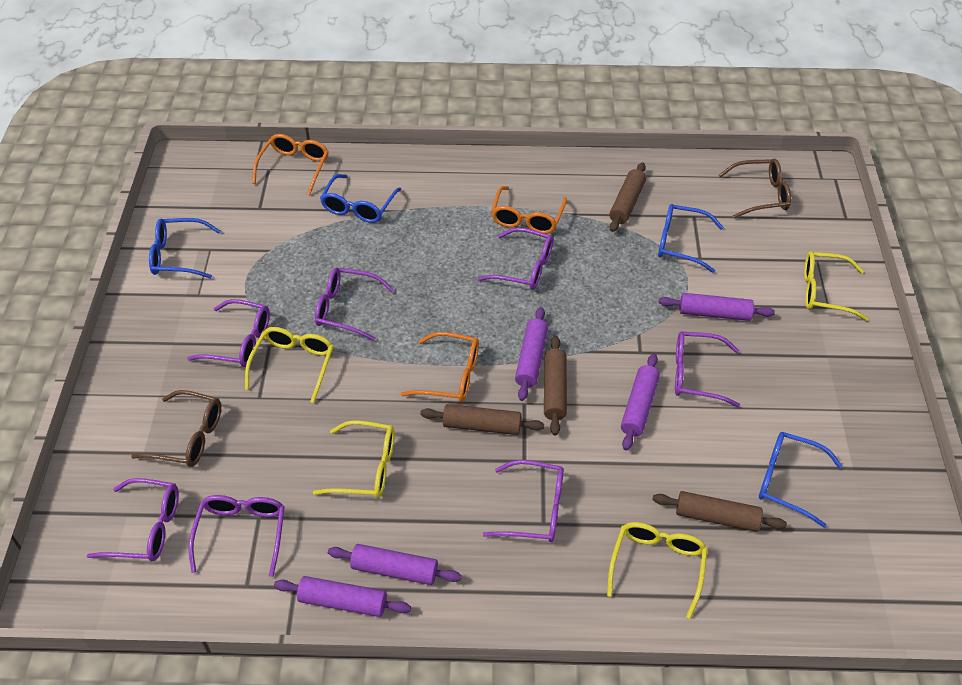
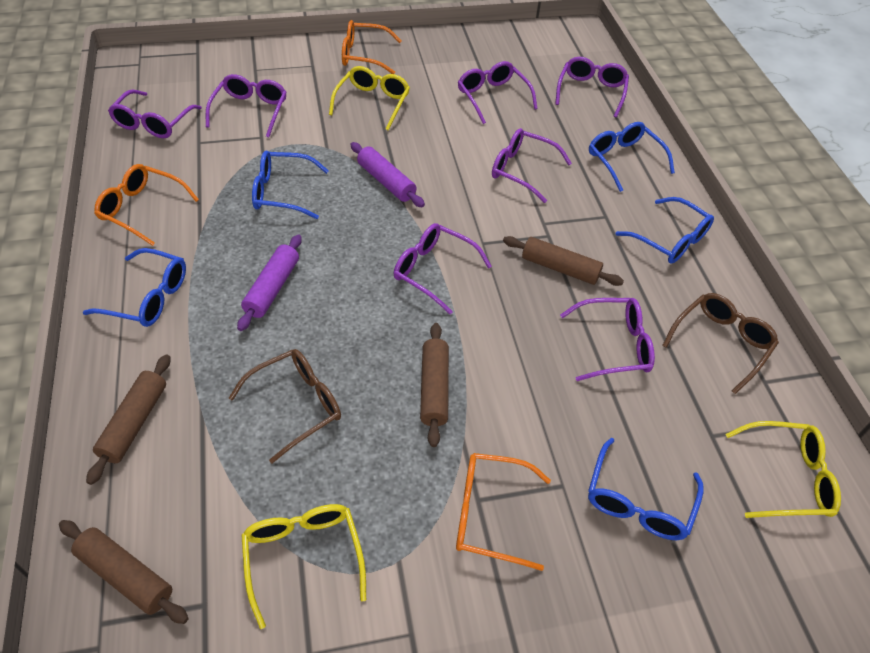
blue glasses: 4 -> 5
purple rolling pin: 5 -> 2
yellow glasses: 4 -> 3

